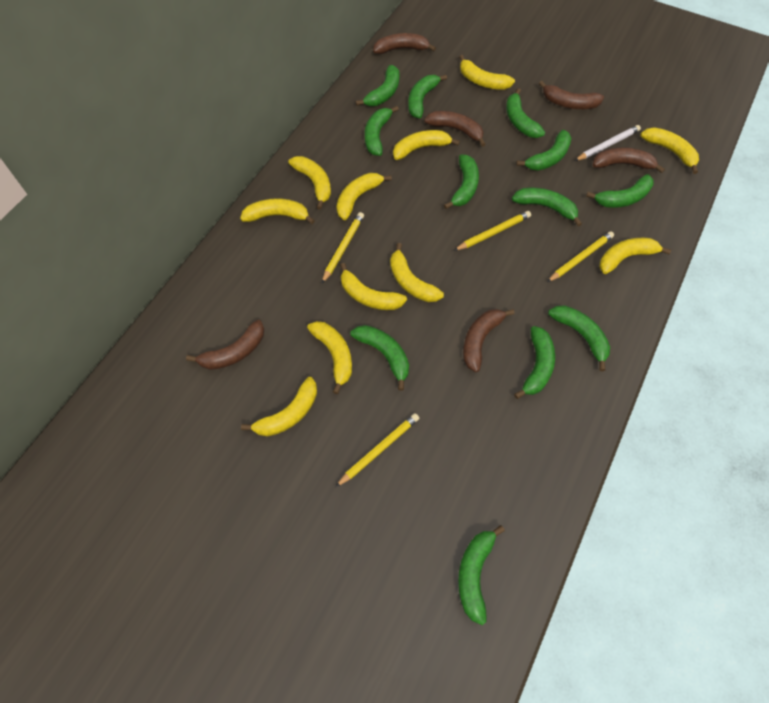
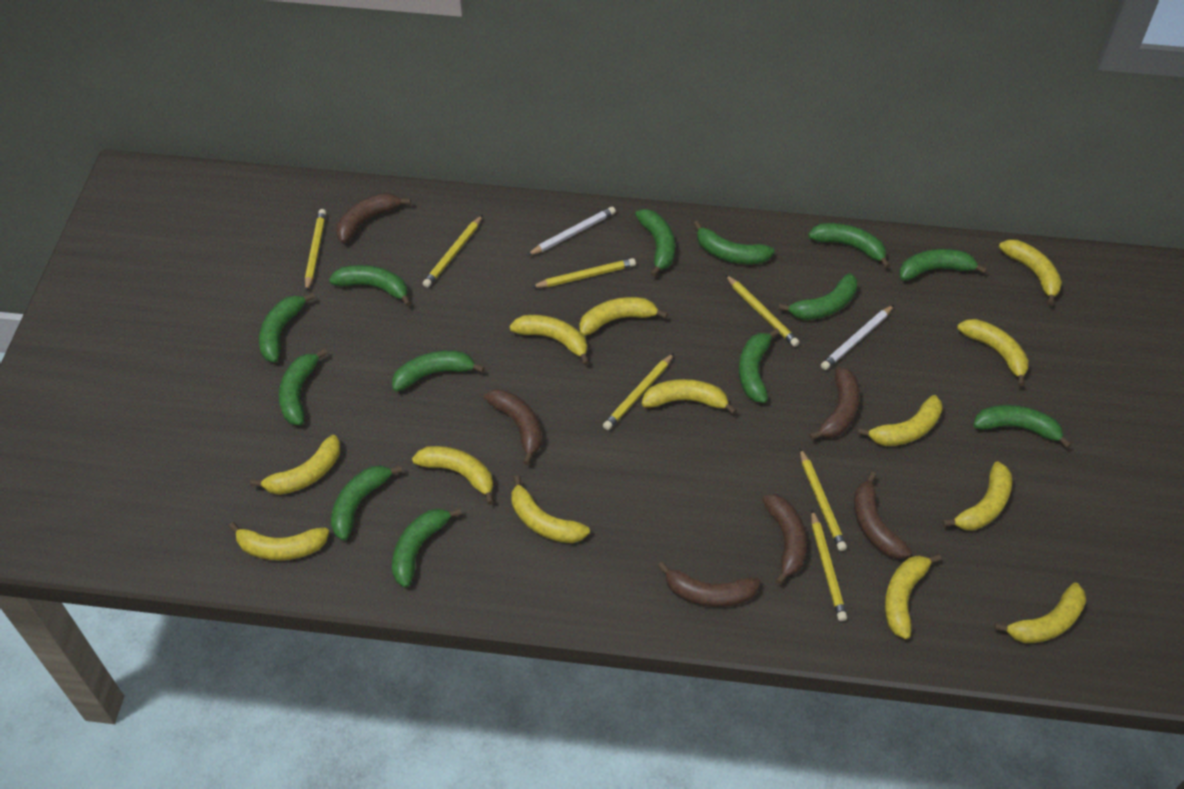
green banana: 12 -> 13
white pencil: 1 -> 2
yellow banana: 11 -> 13
yellow pencil: 4 -> 7

